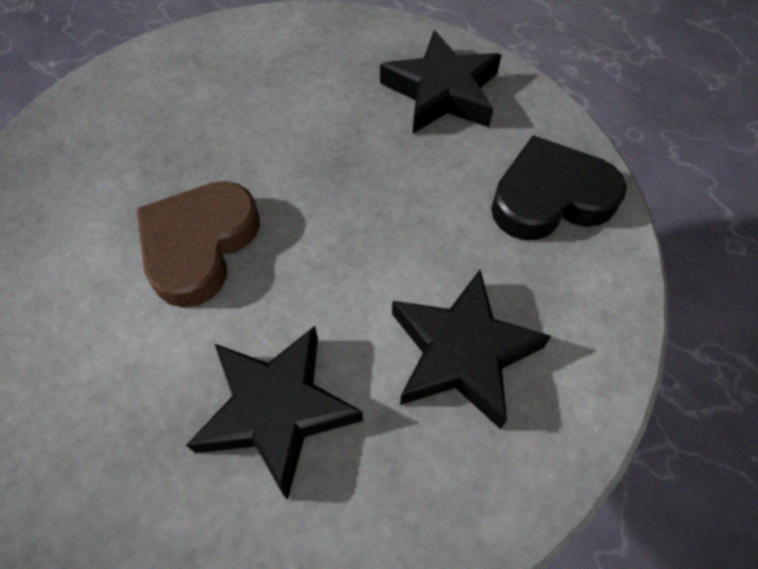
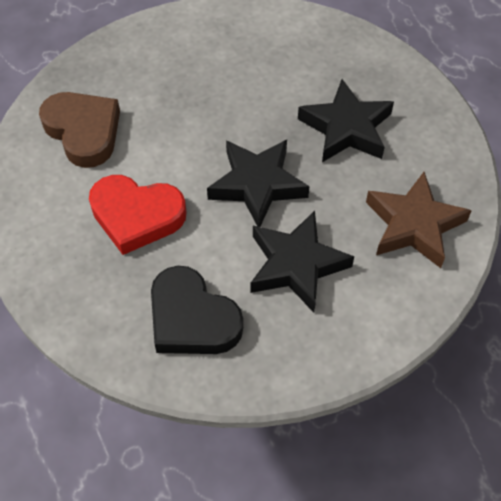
brown star: 0 -> 1
red heart: 0 -> 1

